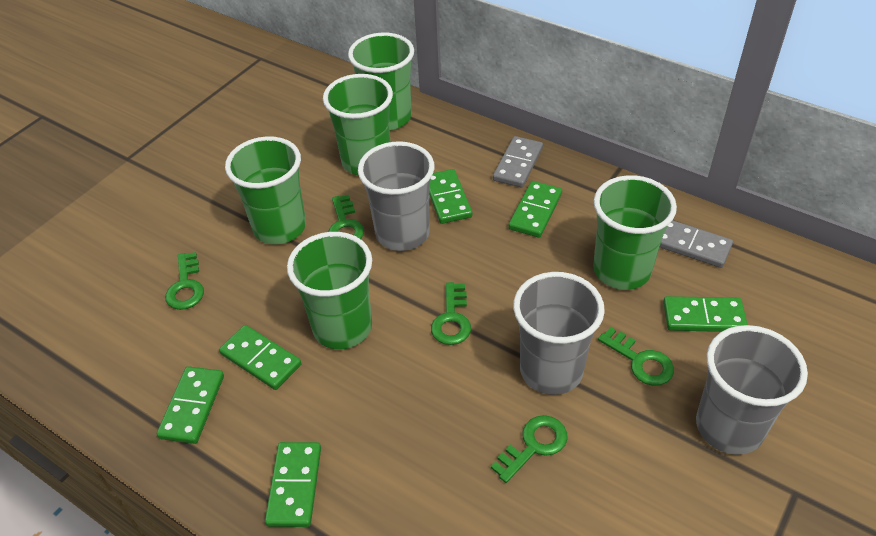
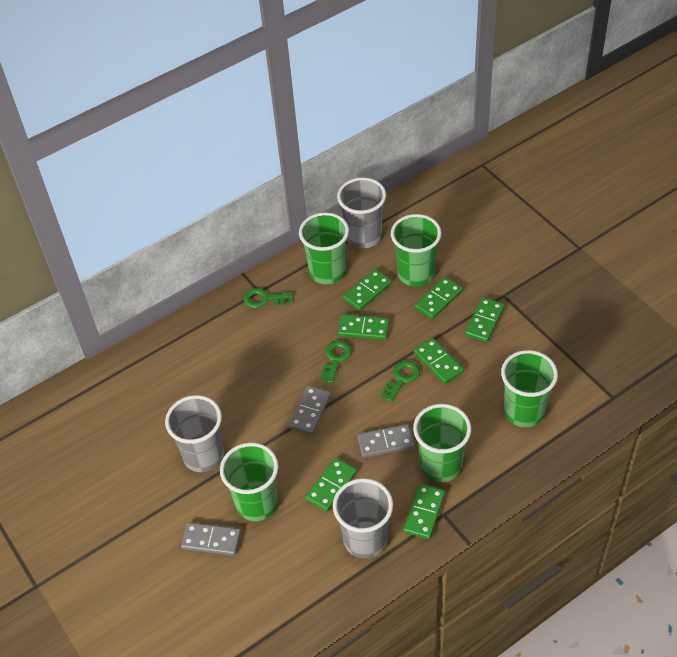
green domino: 6 -> 7
green key: 5 -> 3
grey domino: 2 -> 3

